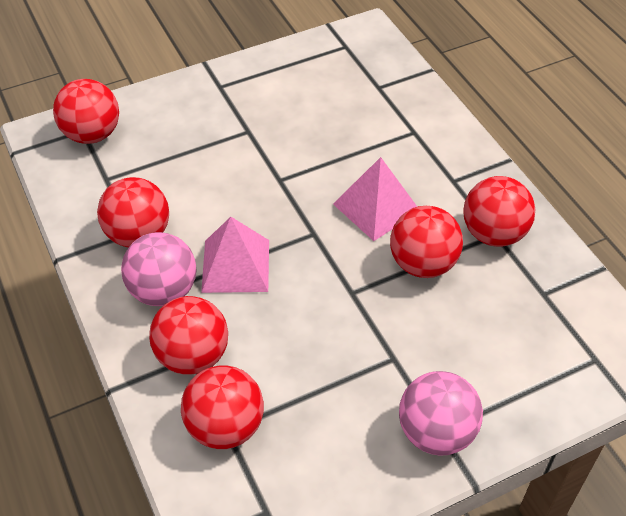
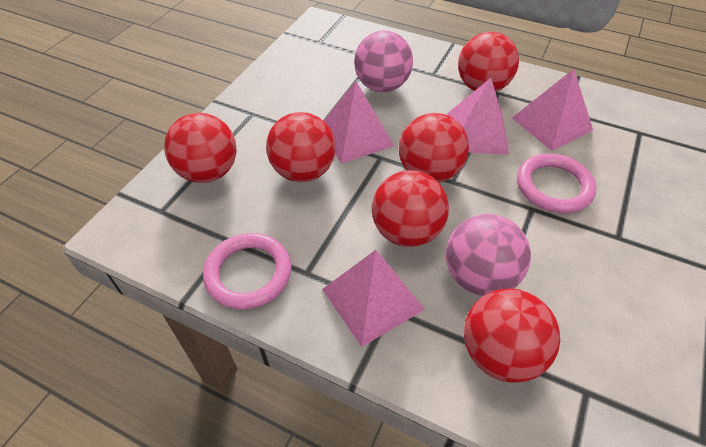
pink pyramid: 2 -> 4
pink ring: 0 -> 2

